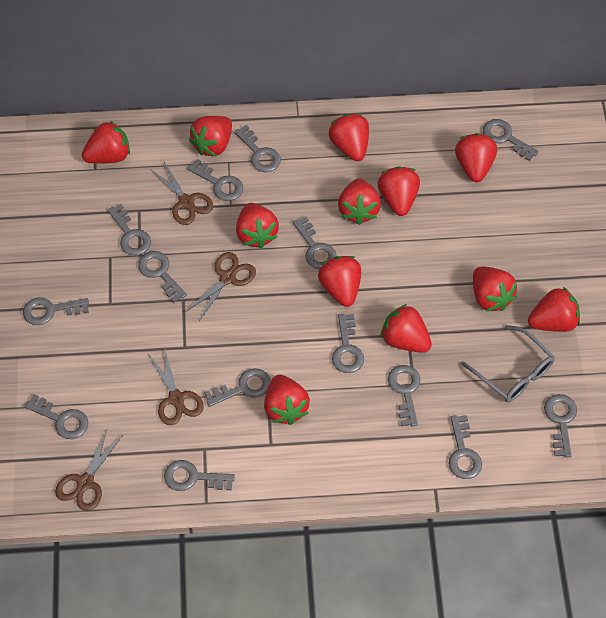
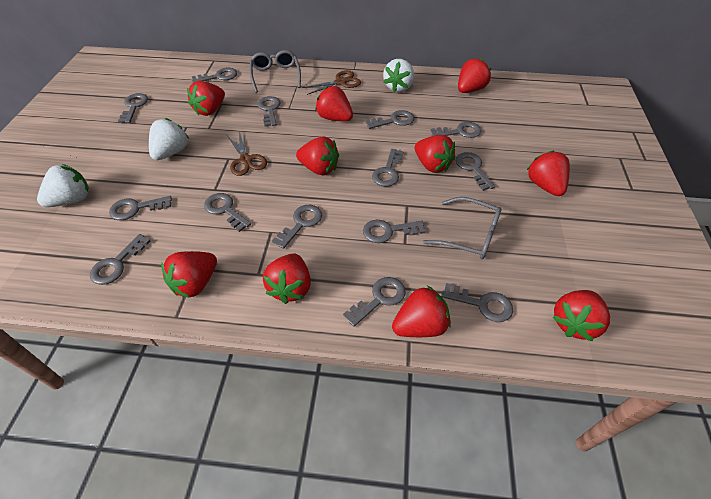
brown scissors: 4 -> 2
grey glasses: 1 -> 2
red strawberry: 12 -> 10
white strawberry: 0 -> 3

